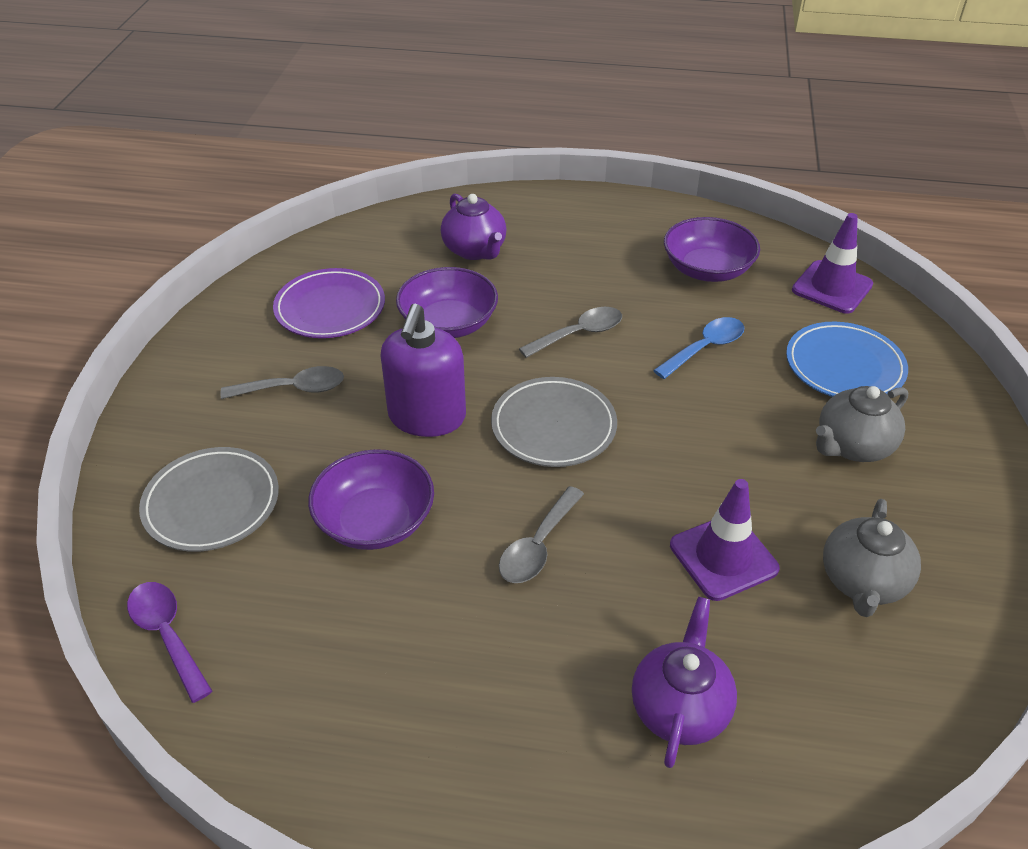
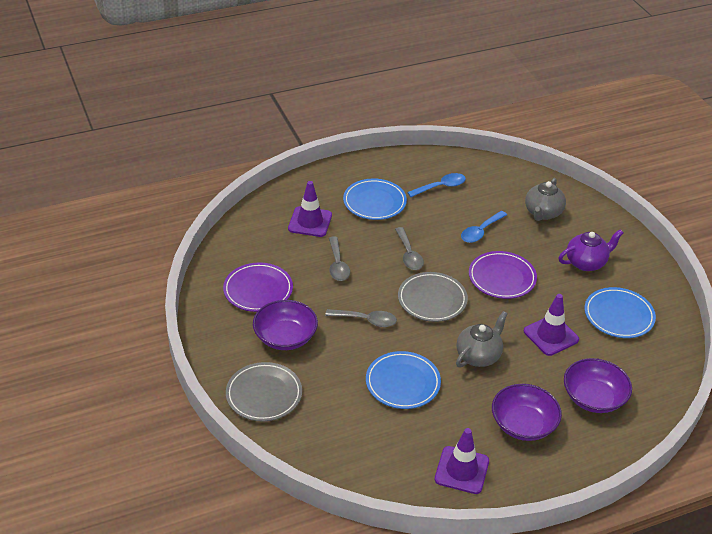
blue plate: 1 -> 3
blue spoon: 1 -> 2
purple plate: 1 -> 2
purple soap dispenser: 1 -> 0
purple spoon: 1 -> 0
purple teapot: 2 -> 1
purple traffic cone: 2 -> 3

